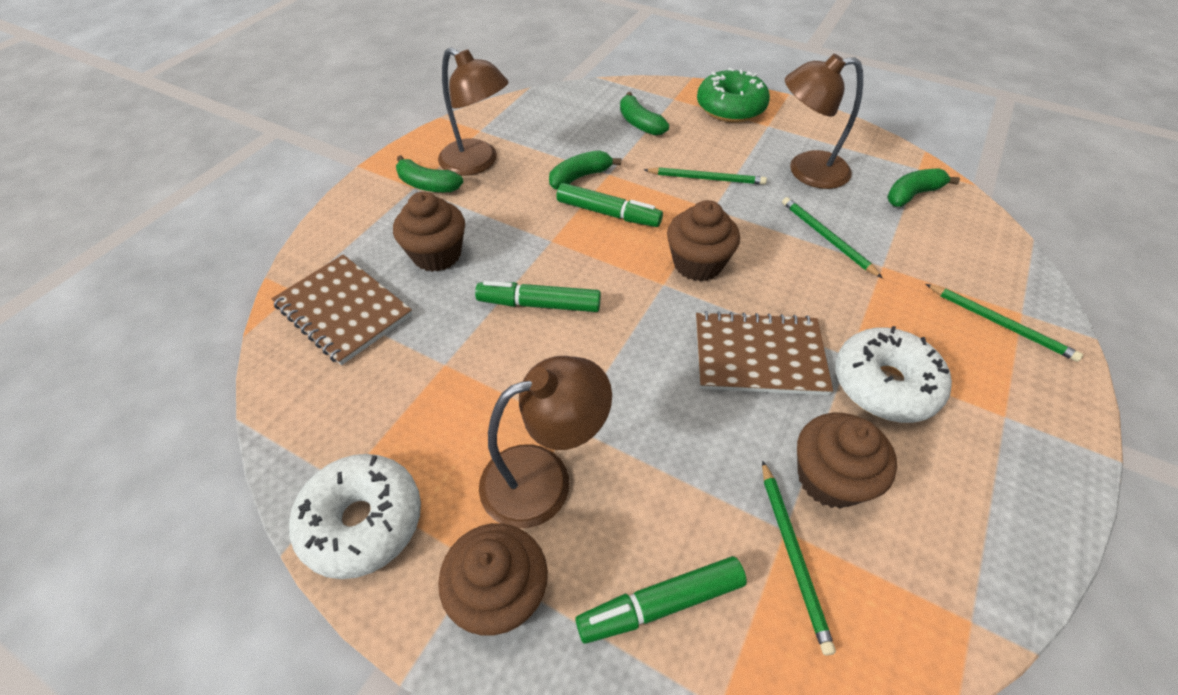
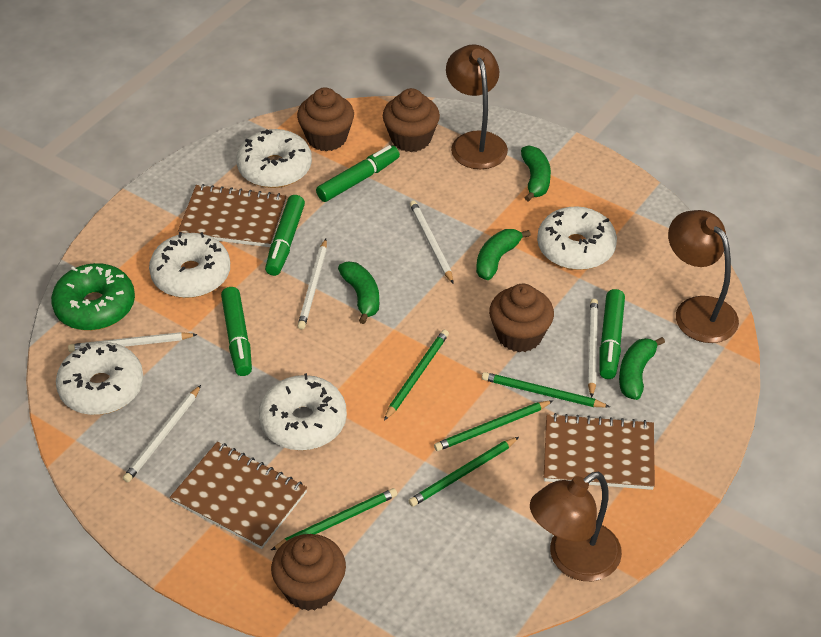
brown notebook: 2 -> 3
green marker: 3 -> 4
green pencil: 4 -> 5
white donut: 2 -> 5
white pencil: 0 -> 5

